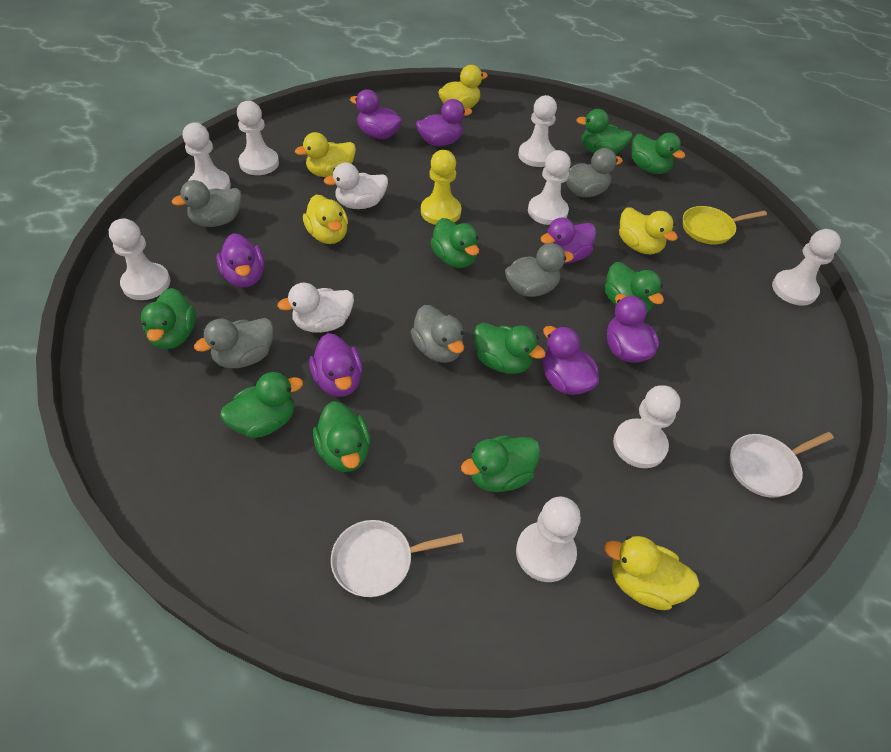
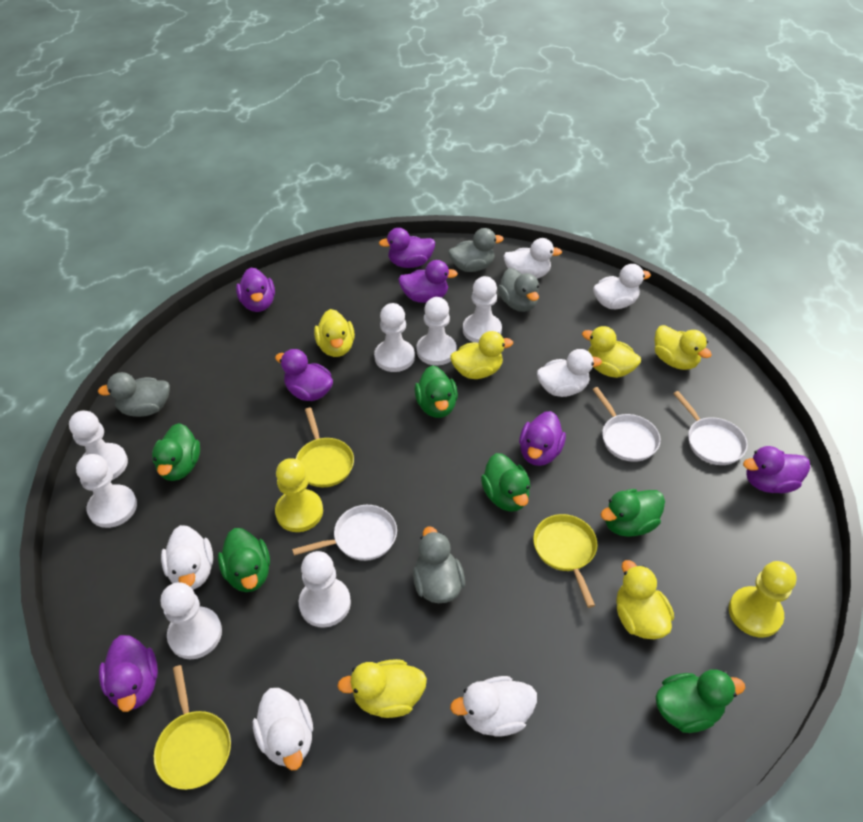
green duck: 9 -> 6
grey duck: 5 -> 4
white duck: 2 -> 6
white pan: 2 -> 3
white pawn: 8 -> 7
yellow duck: 5 -> 6
yellow pan: 1 -> 3
yellow pawn: 1 -> 2

